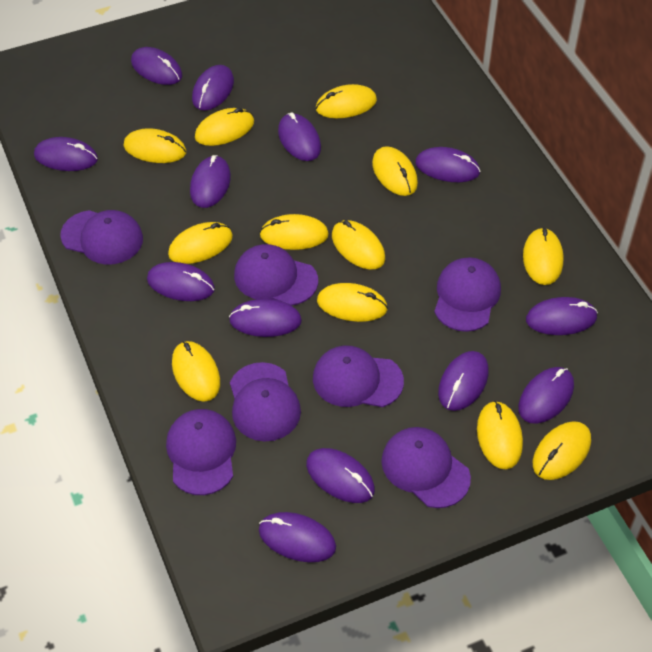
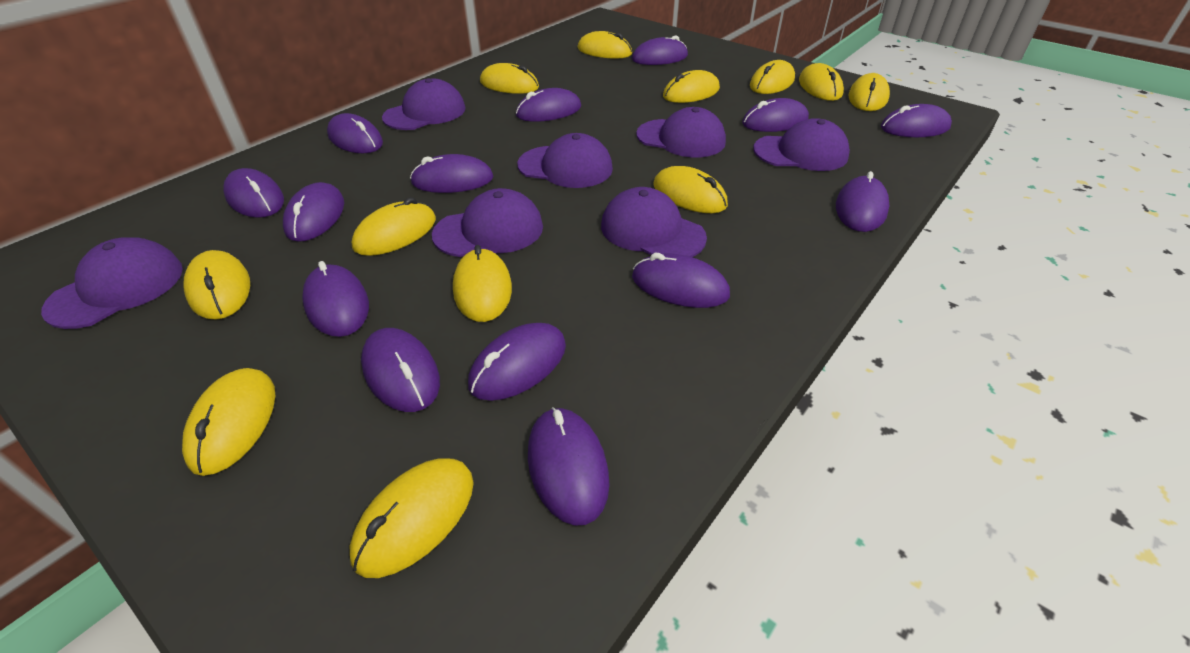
purple mouse: 13 -> 14

